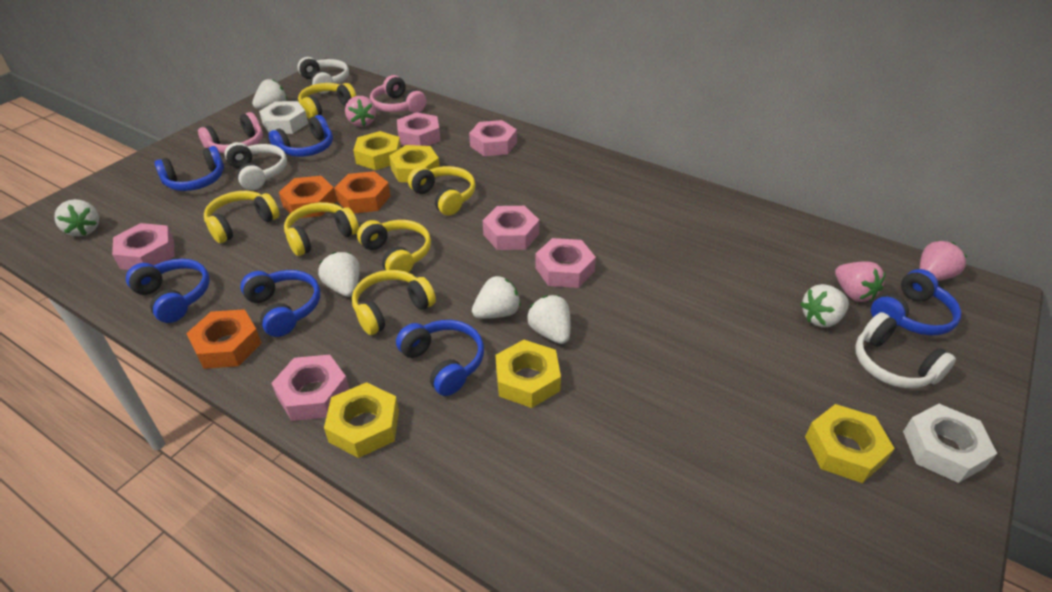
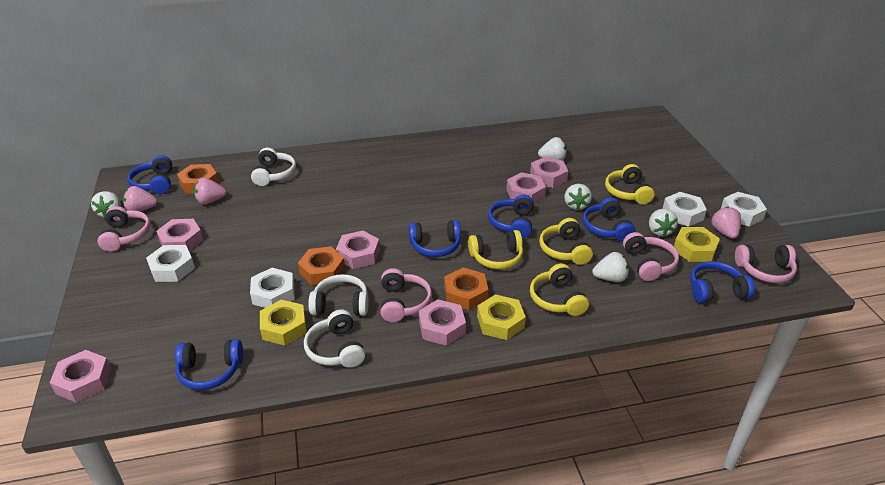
pink headphones: 2 -> 4
white nut: 2 -> 4
white strawberry: 6 -> 5
yellow headphones: 6 -> 4
yellow nut: 5 -> 3

